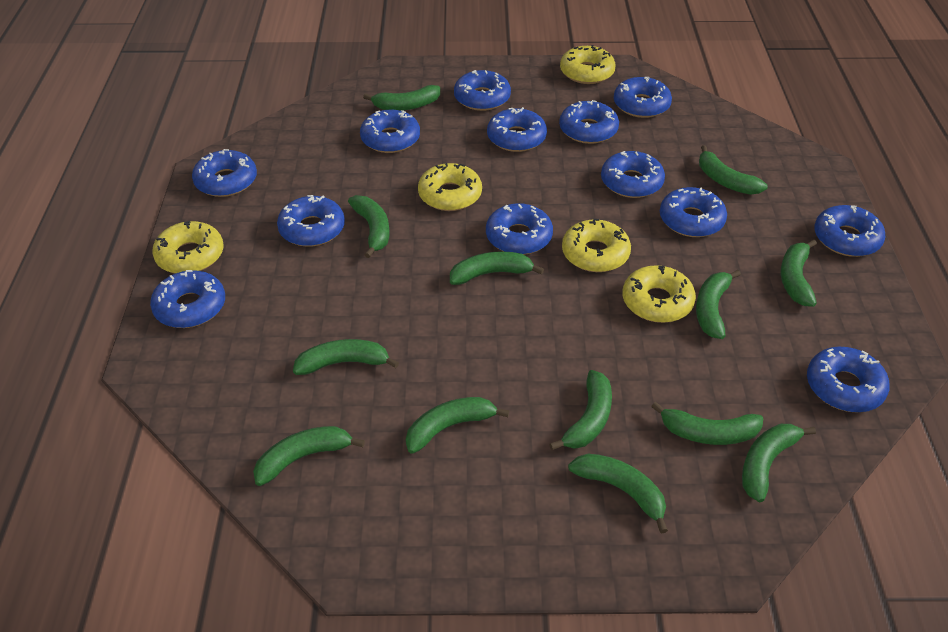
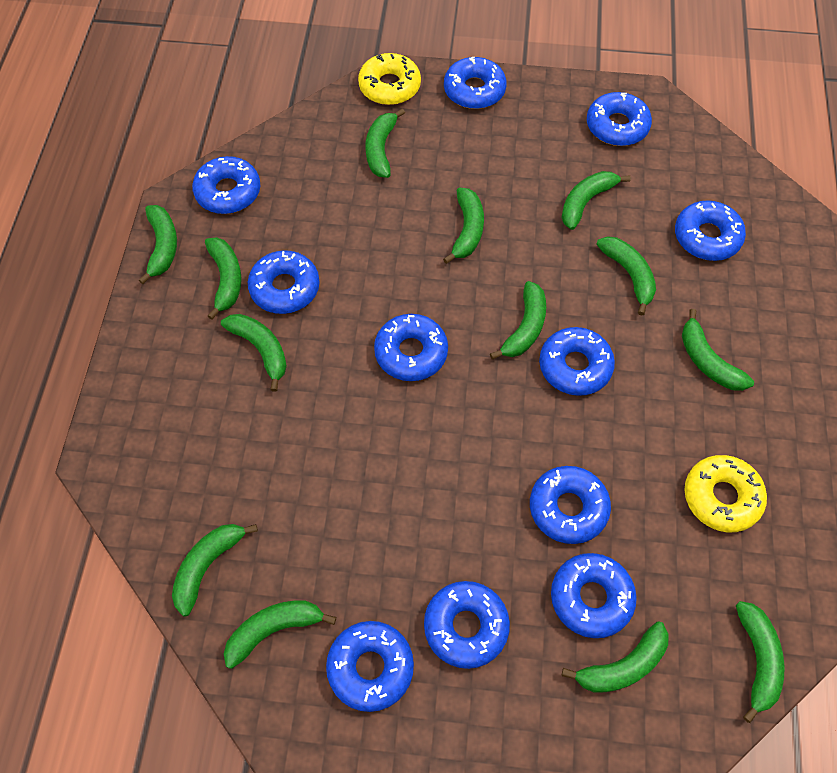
blue donut: 13 -> 11
yellow donut: 5 -> 2

